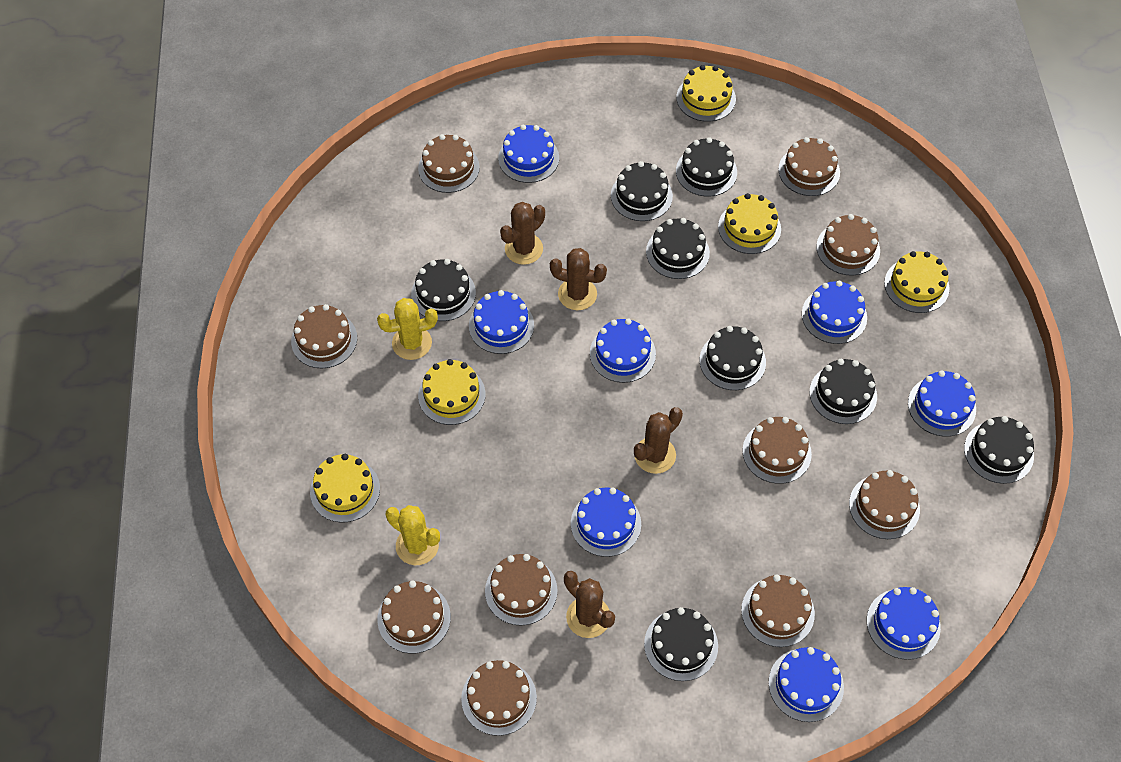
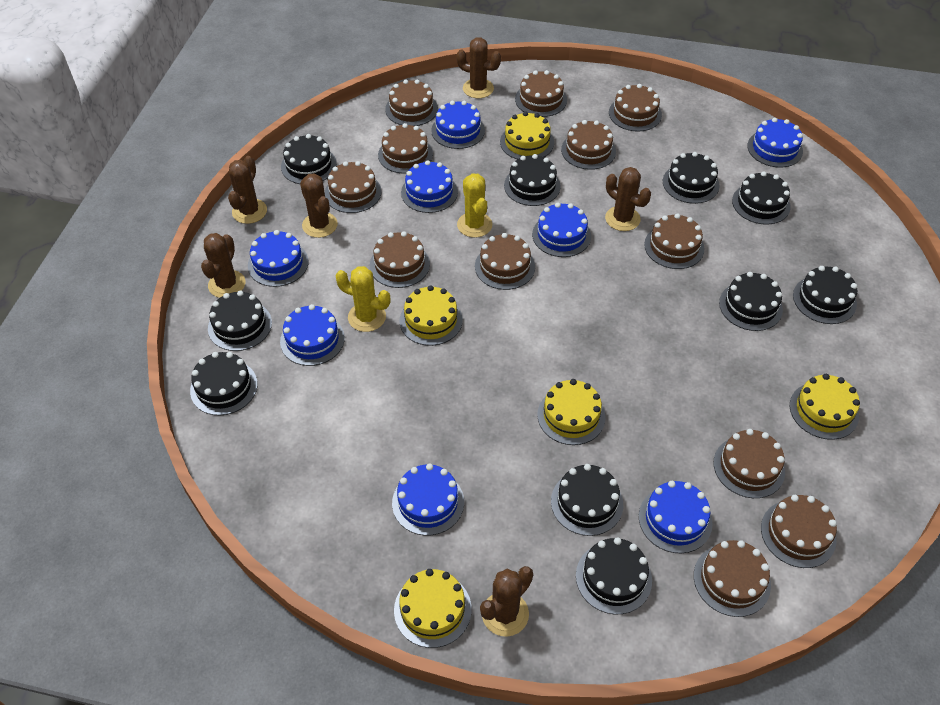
black cake: 8 -> 10
brown cactus: 4 -> 6
brown cake: 10 -> 12

